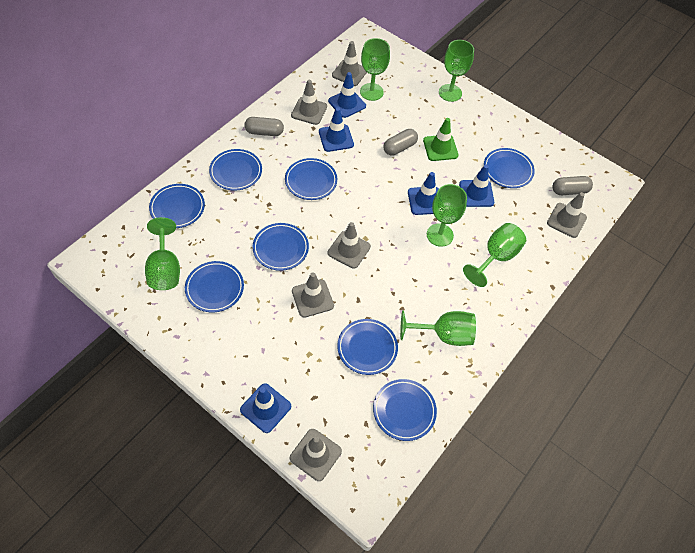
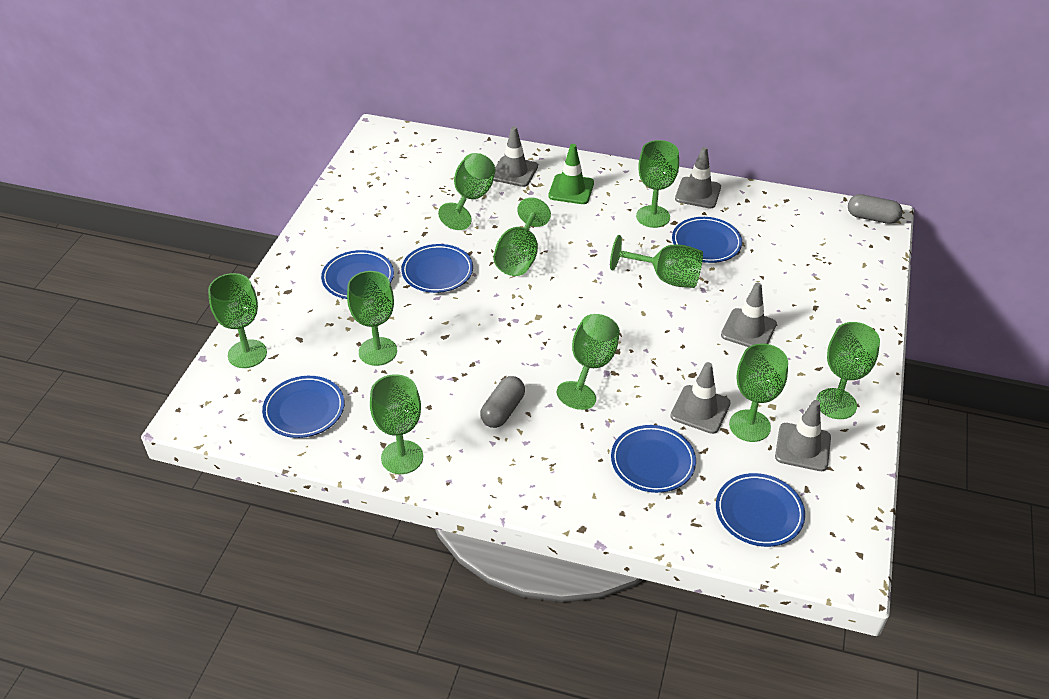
blue plate: 8 -> 6
blue traffic cone: 5 -> 0
green goblet: 6 -> 10
grey capsule: 3 -> 2
grey traffic cone: 6 -> 5

